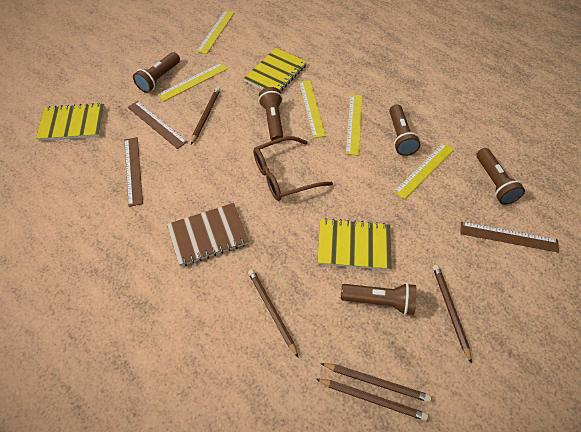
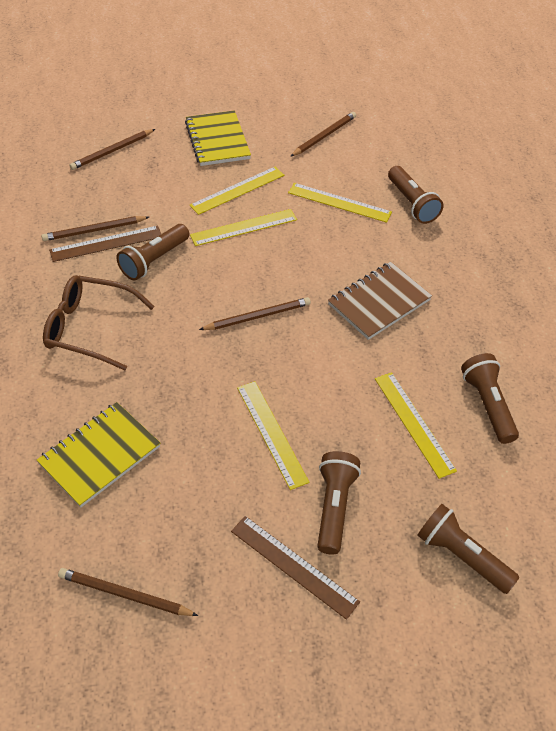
brown ruler: 3 -> 2
yellow notebook: 3 -> 2

